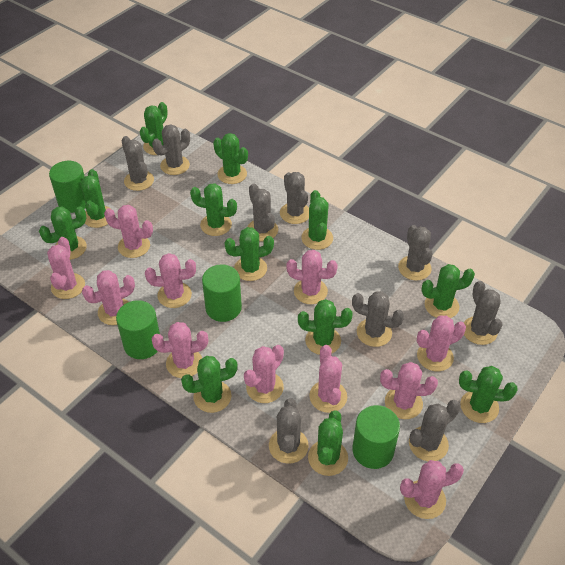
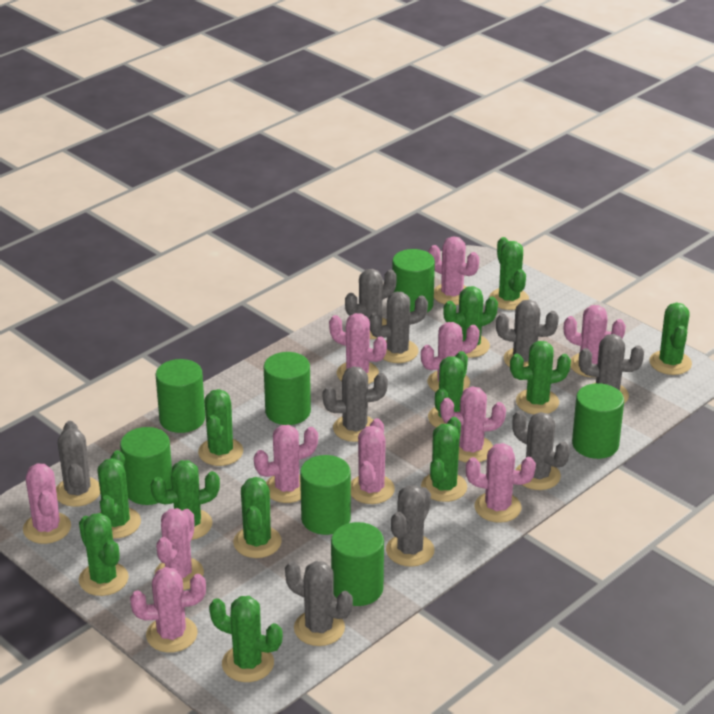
green cylinder: 4 -> 7

